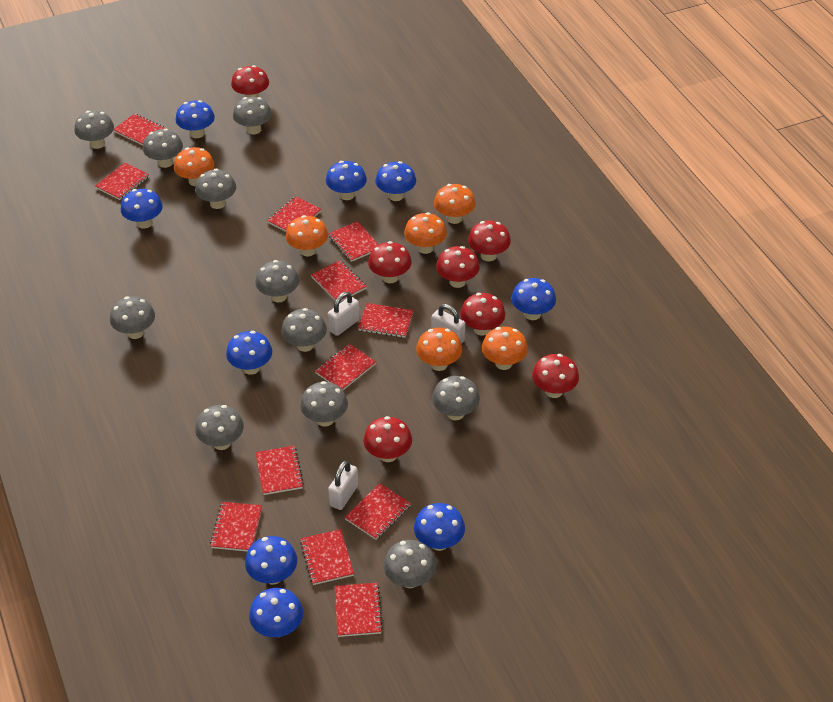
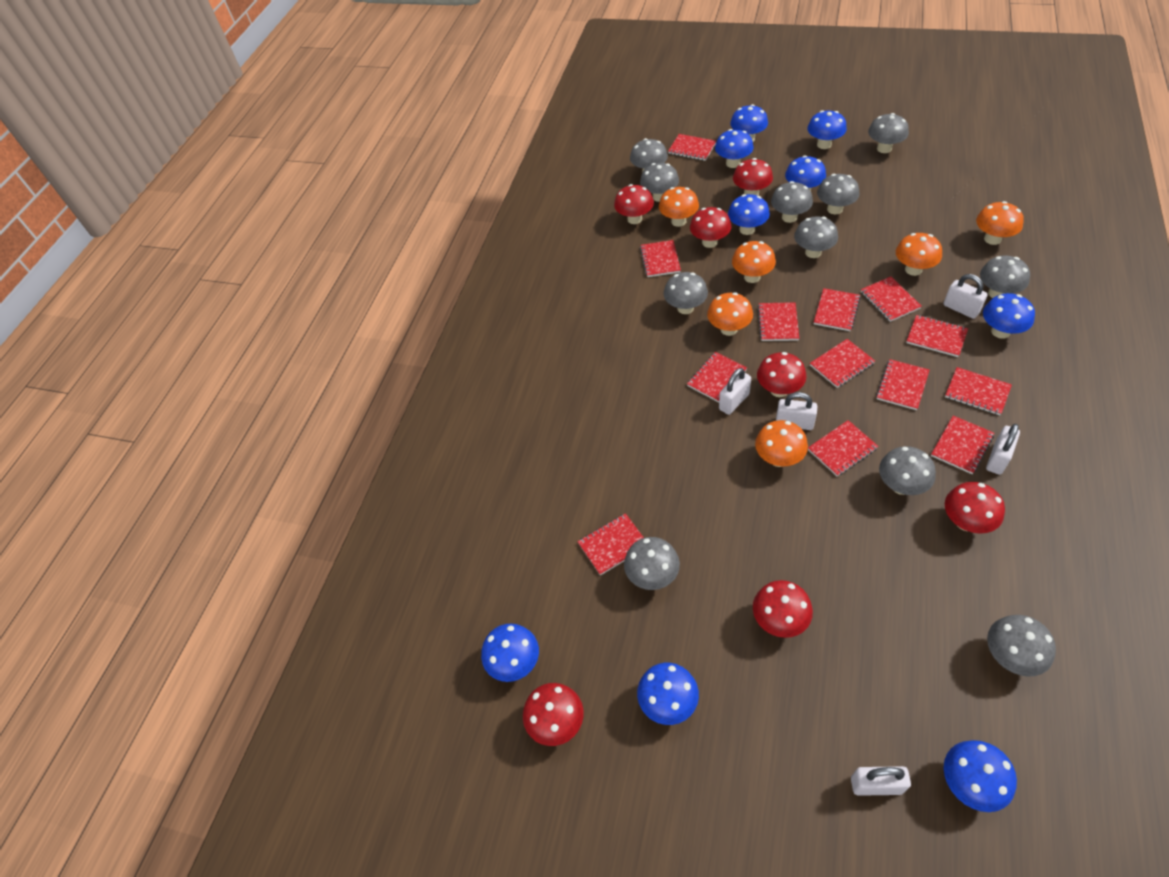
red notebook: 12 -> 13
white padlock: 3 -> 5

